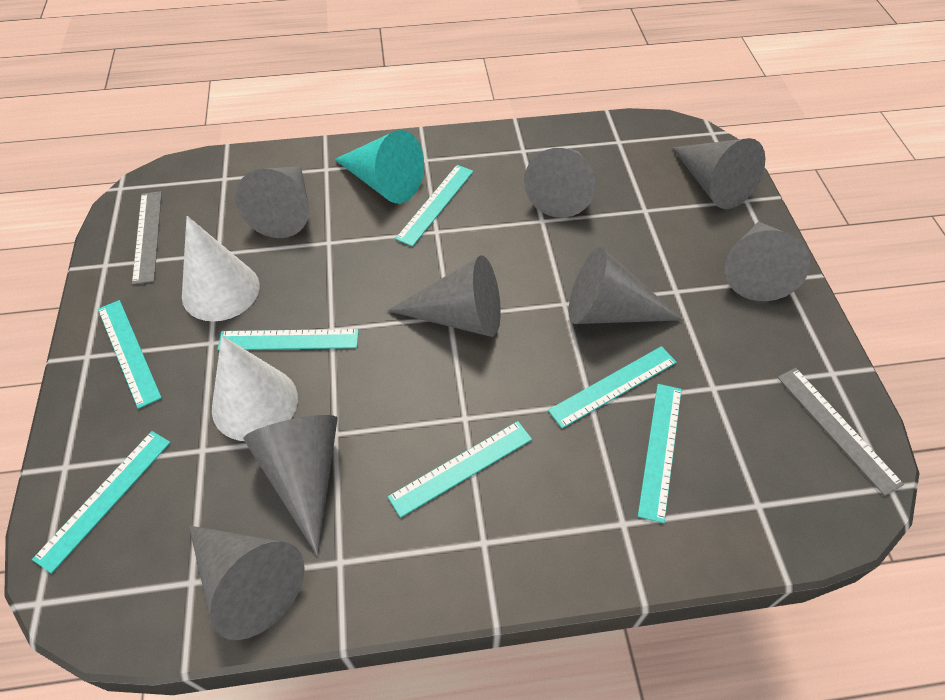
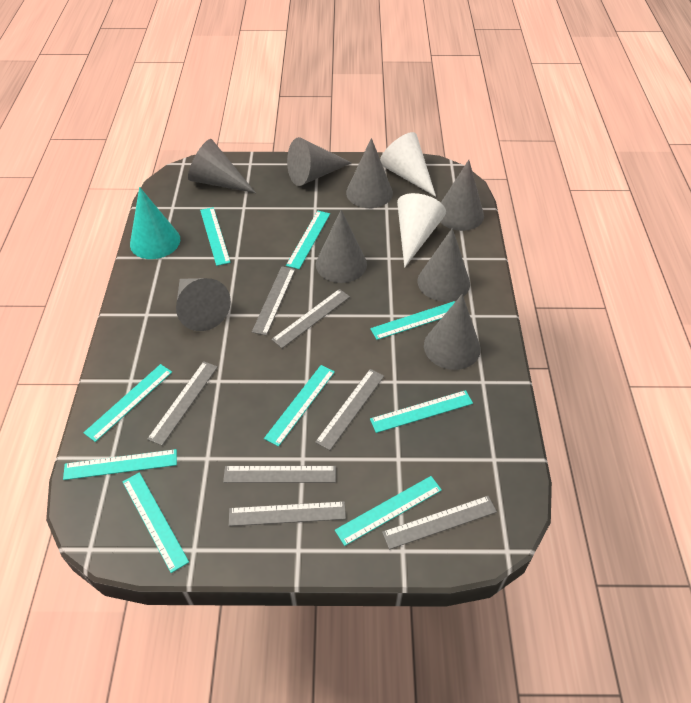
grey ruler: 2 -> 7
turquoise ruler: 7 -> 9

